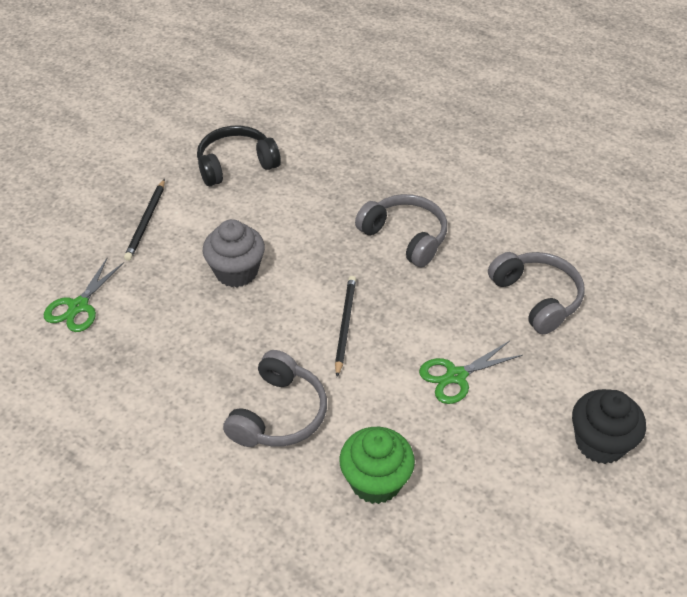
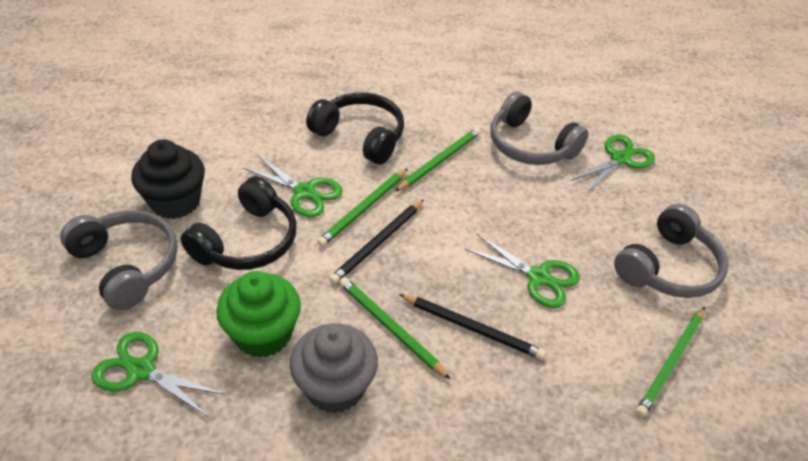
black headphones: 1 -> 2
green pencil: 0 -> 4
green scissors: 2 -> 4

